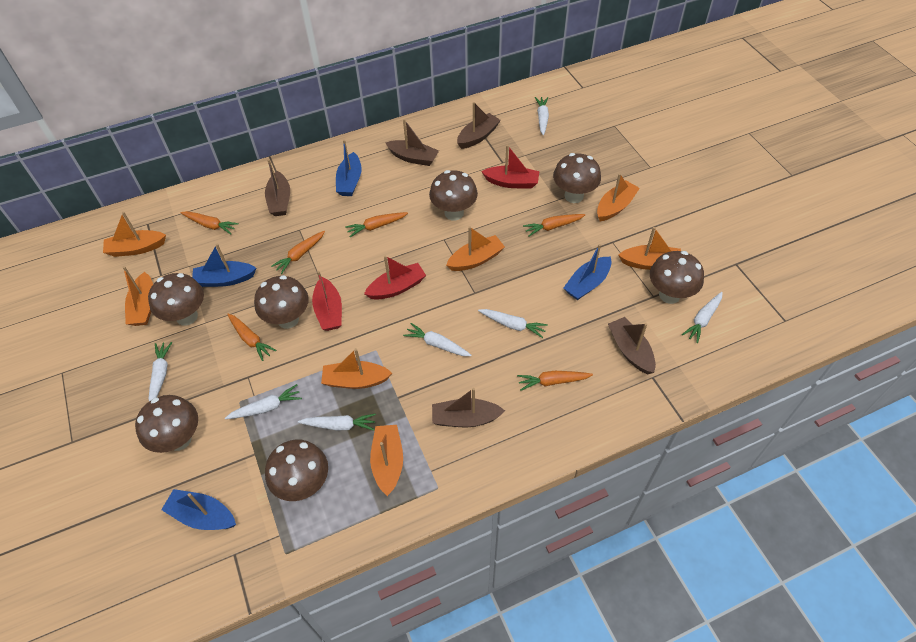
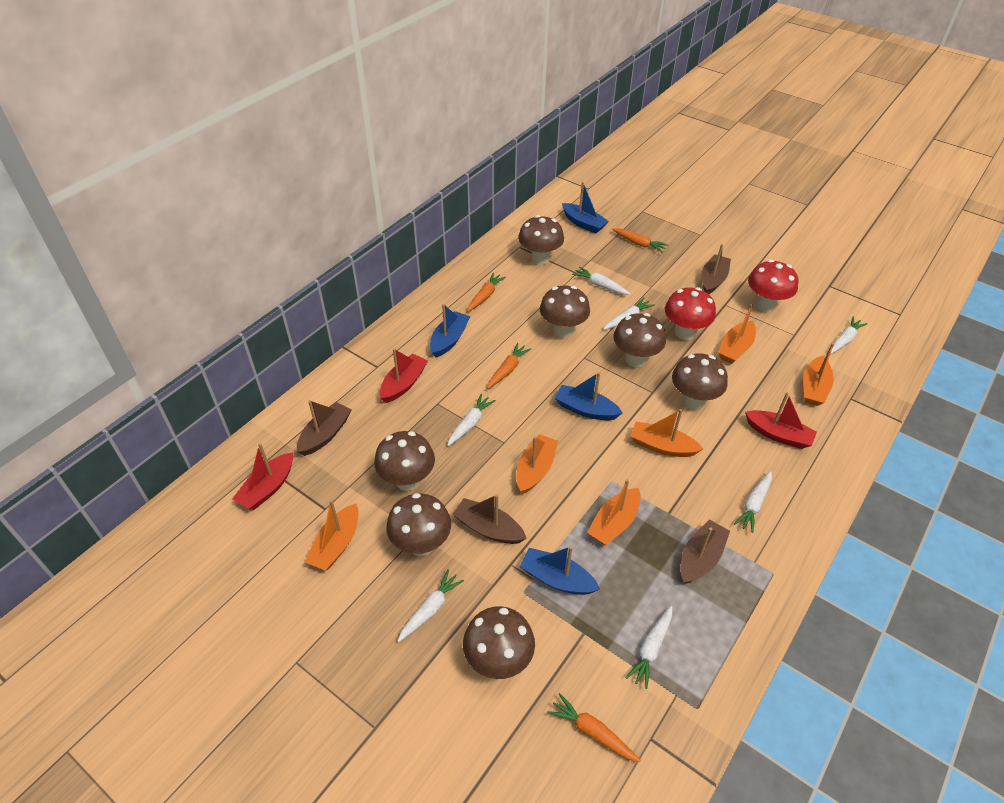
brown boat: 5 -> 4
orange boat: 7 -> 6
orange carrot: 6 -> 4
red mushroom: 0 -> 2

